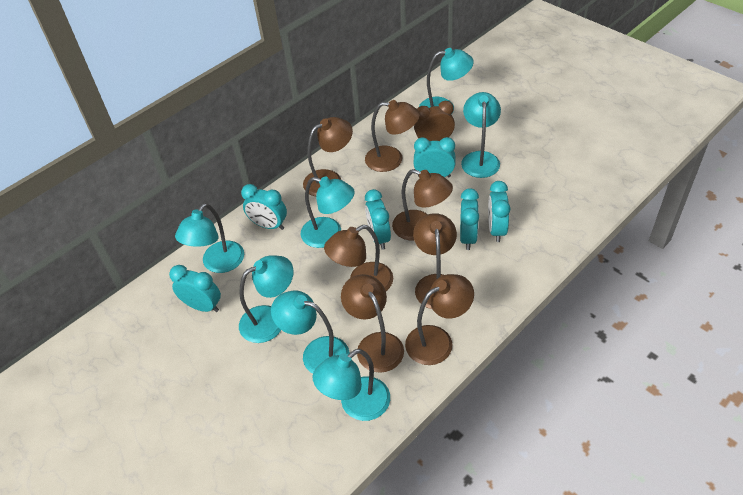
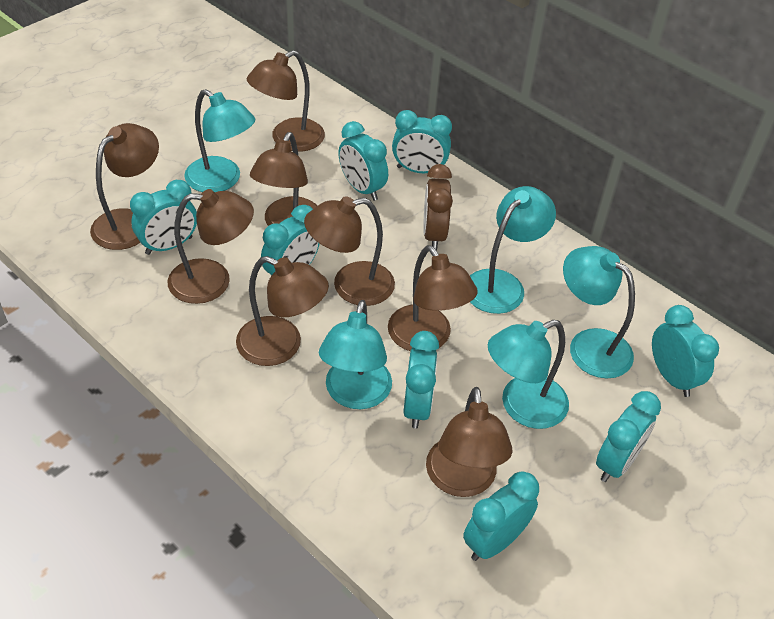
brown lamp: 7 -> 8
turquoise clock: 6 -> 8
turquoise lamp: 7 -> 5

